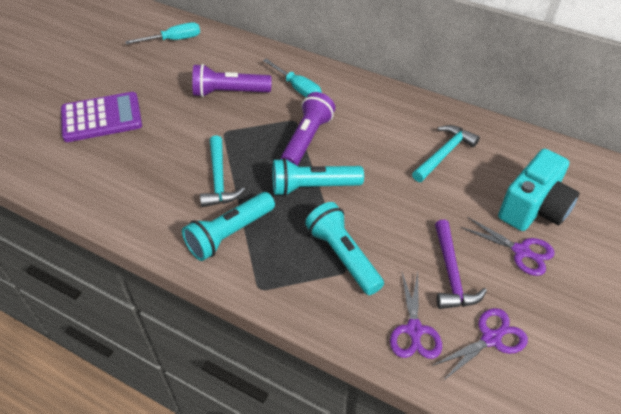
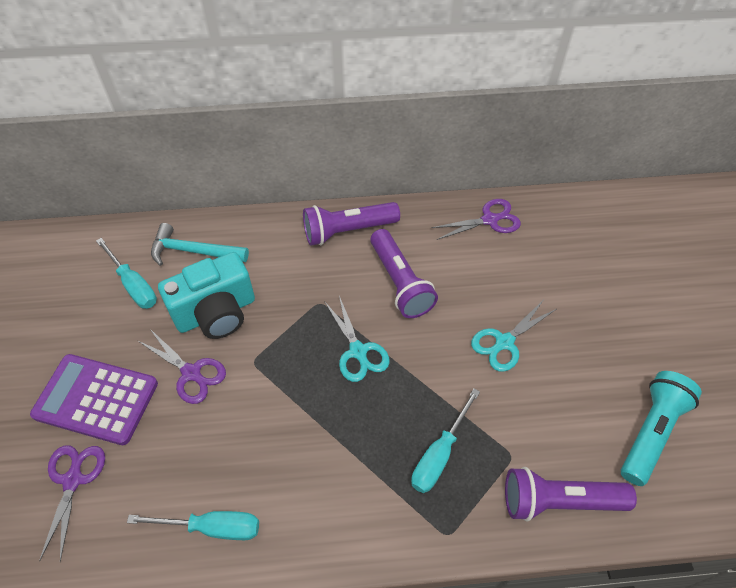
purple flashlight: 2 -> 3
purple hammer: 1 -> 0
turquoise flashlight: 3 -> 1
turquoise hammer: 2 -> 1
turquoise scissors: 0 -> 2
turquoise screwdriver: 2 -> 3

